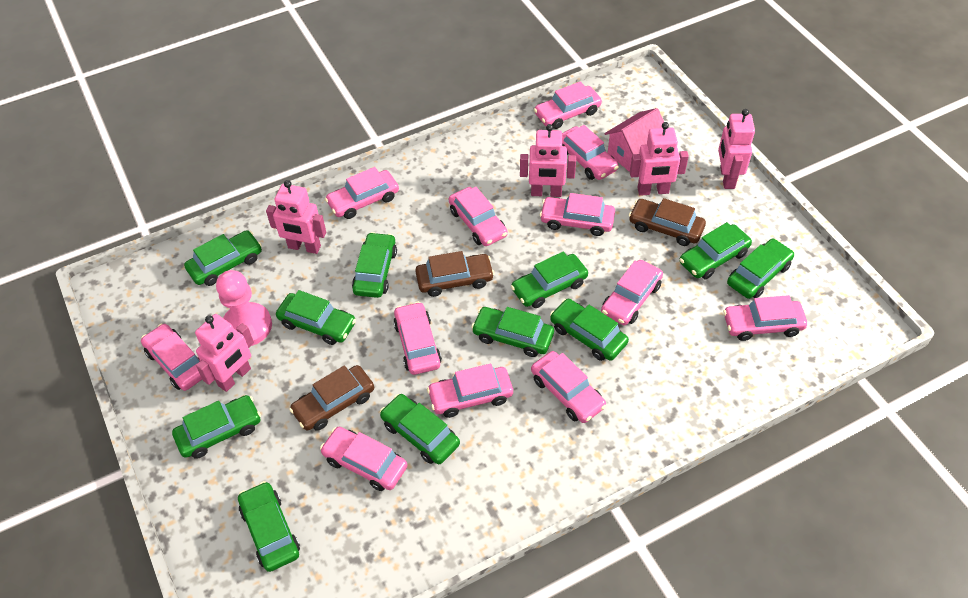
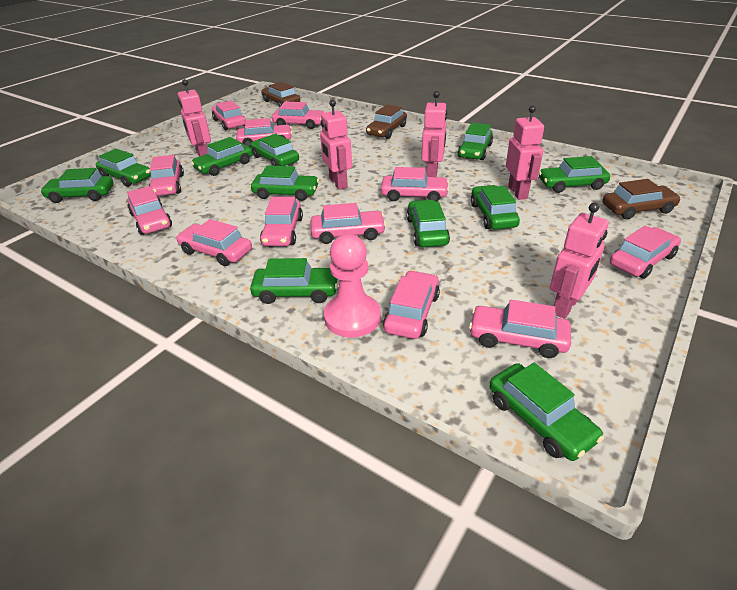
pink house: 1 -> 0

